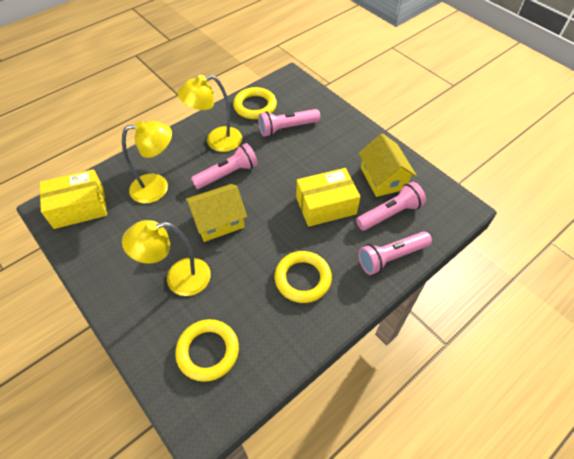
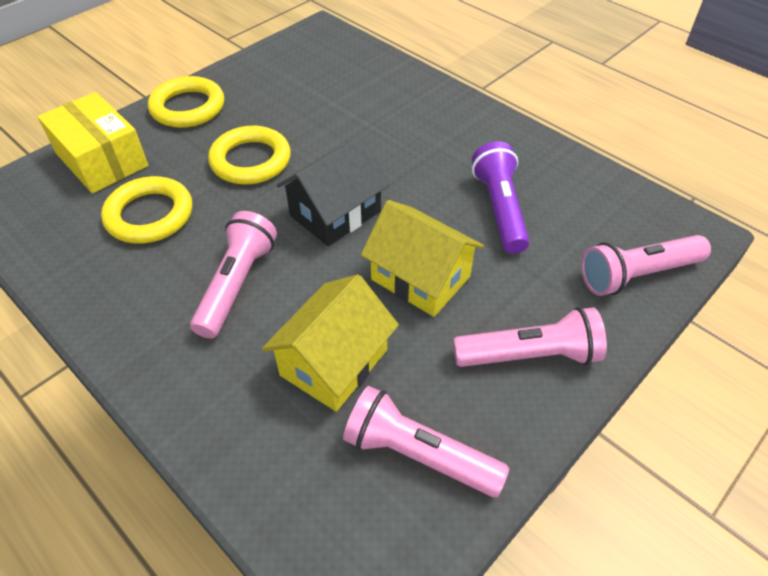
black house: 0 -> 1
purple flashlight: 0 -> 1
yellow box: 2 -> 1
yellow lamp: 3 -> 0

